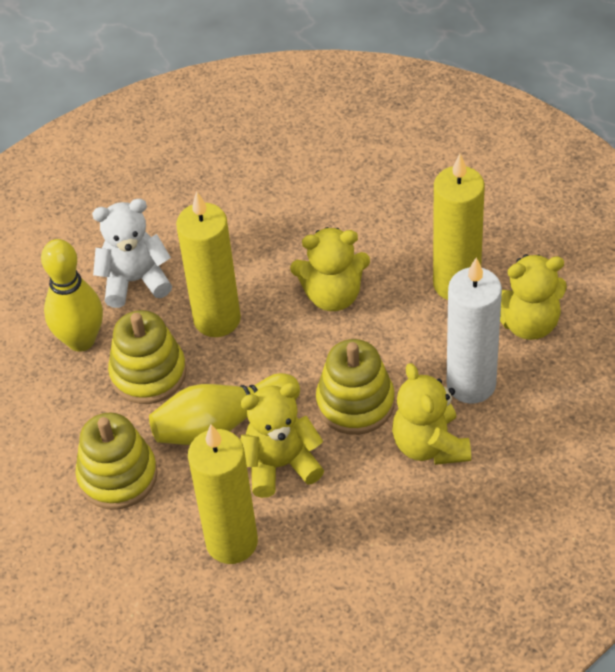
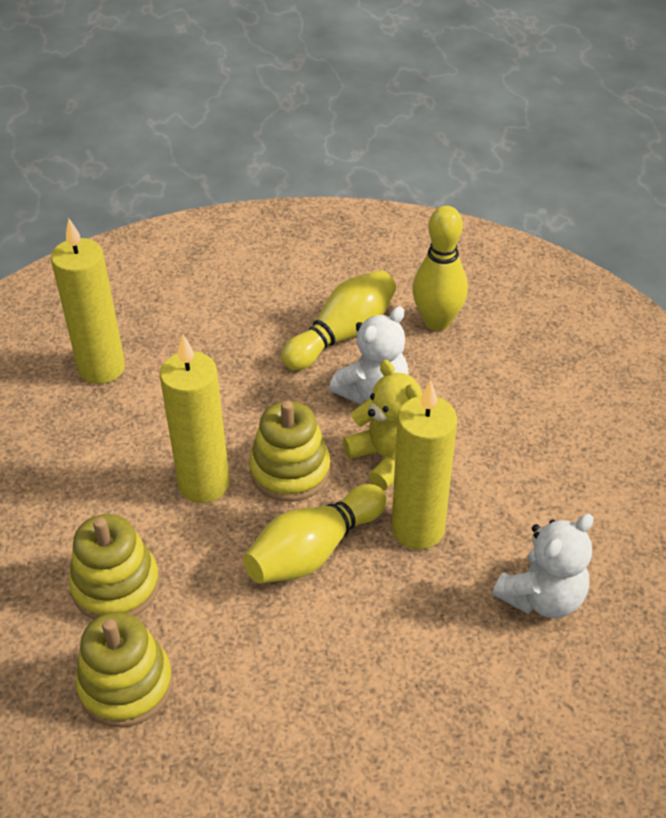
white candle: 1 -> 0
white teddy bear: 1 -> 2
yellow bowling pin: 2 -> 3
yellow teddy bear: 4 -> 1

